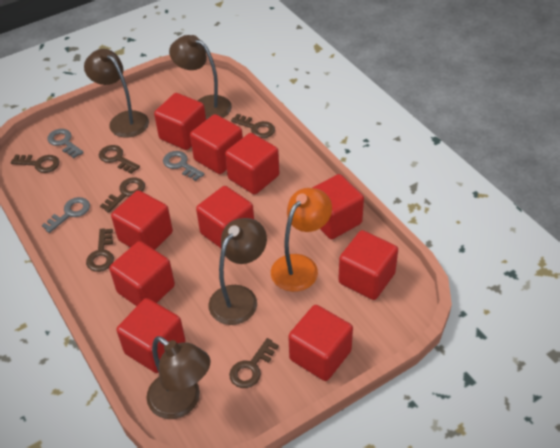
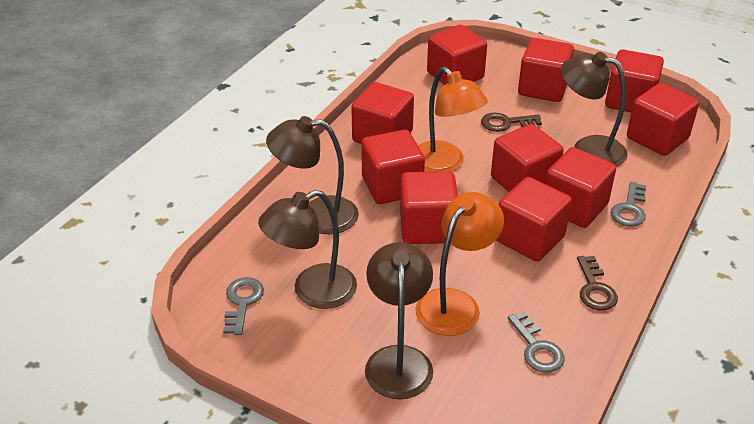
brown key: 6 -> 2
orange lamp: 1 -> 2

